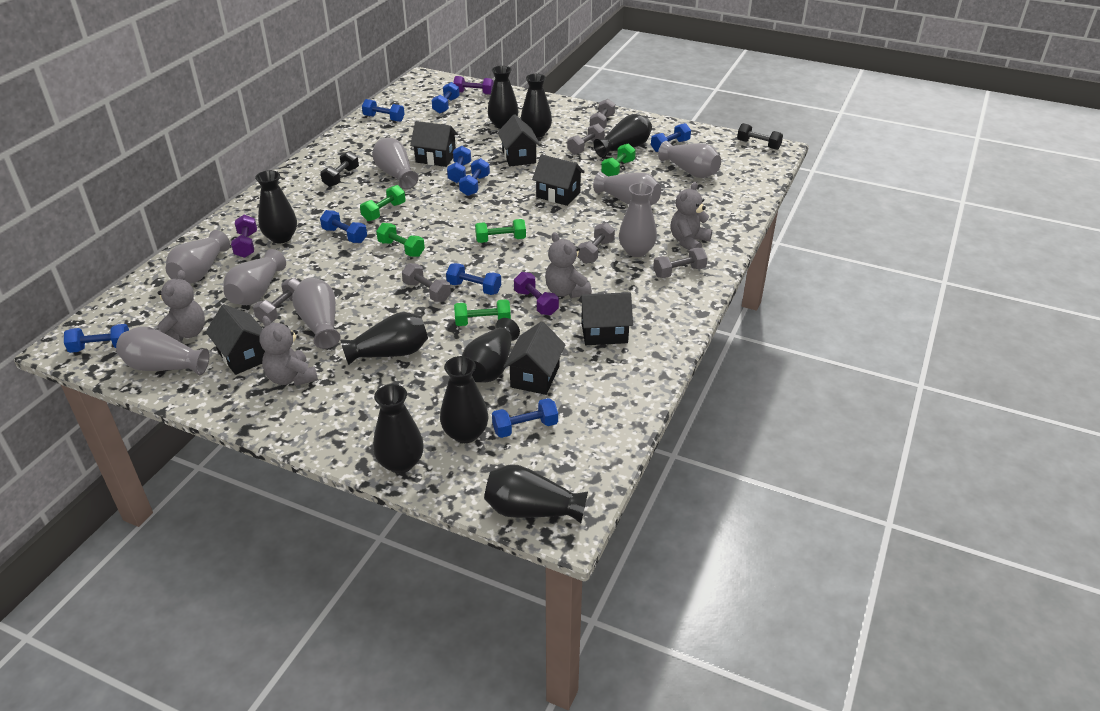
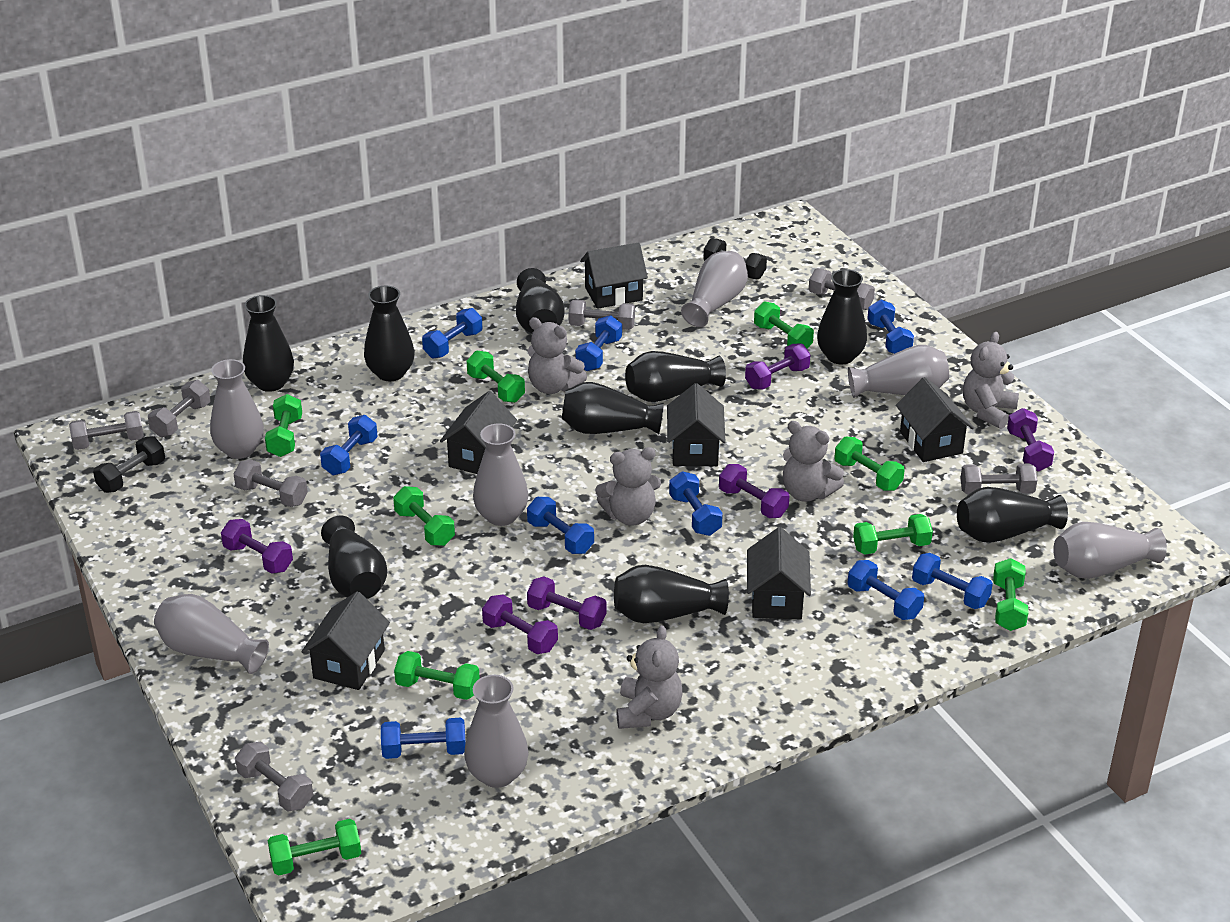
green dumbbell: 5 -> 9
grey dumbbell: 6 -> 7
grey teddy bear: 4 -> 5
grey vase: 8 -> 7
purple dumbbell: 3 -> 6

